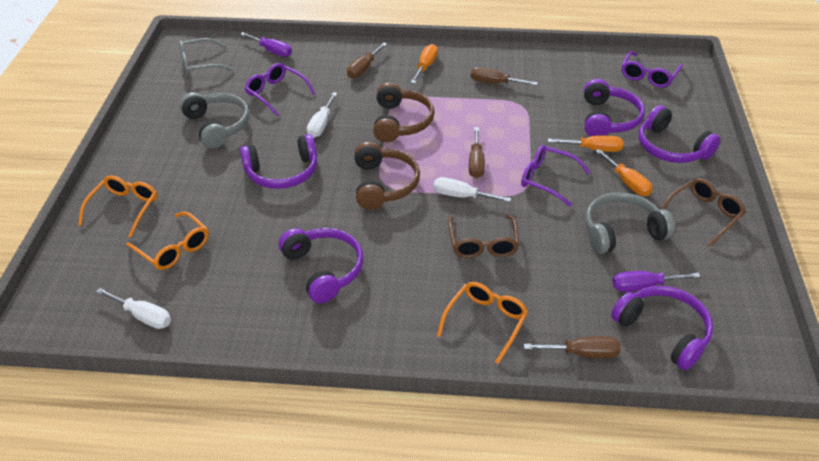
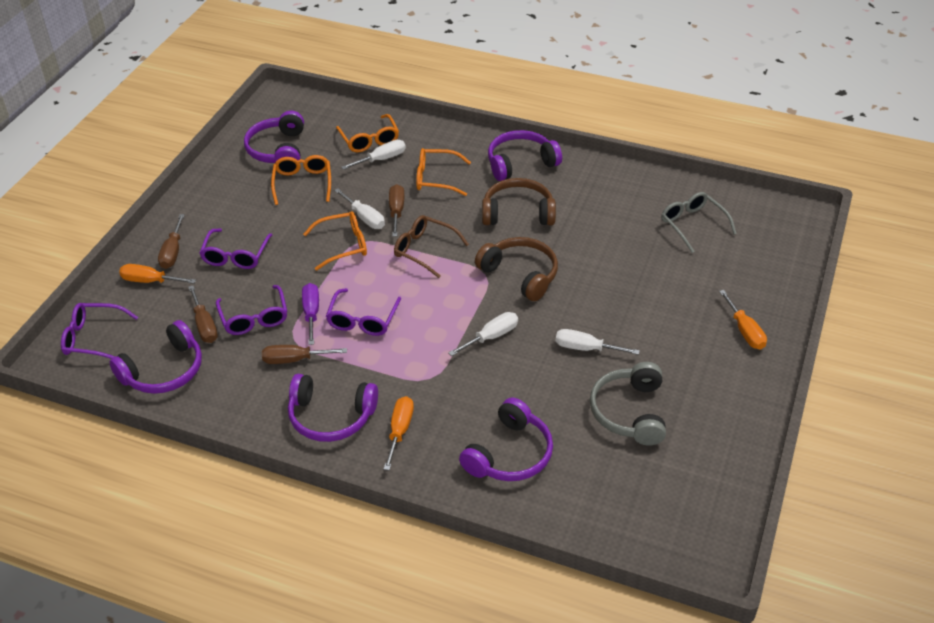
brown glasses: 2 -> 1
grey headphones: 2 -> 1
orange glasses: 3 -> 4
purple glasses: 3 -> 4
purple screwdriver: 2 -> 1
white screwdriver: 3 -> 4

